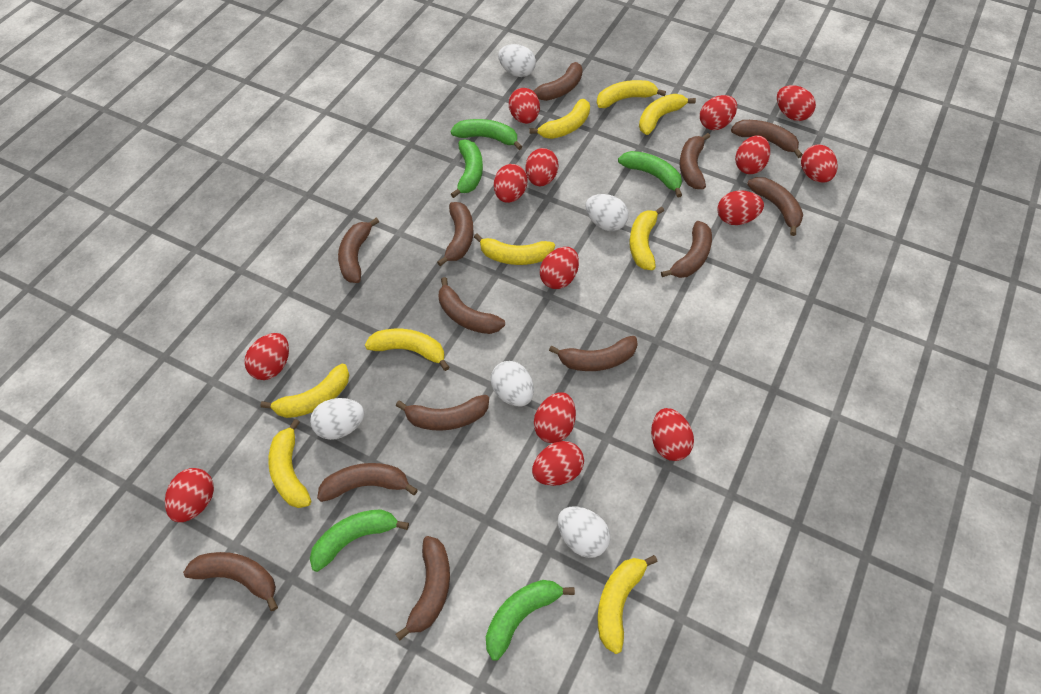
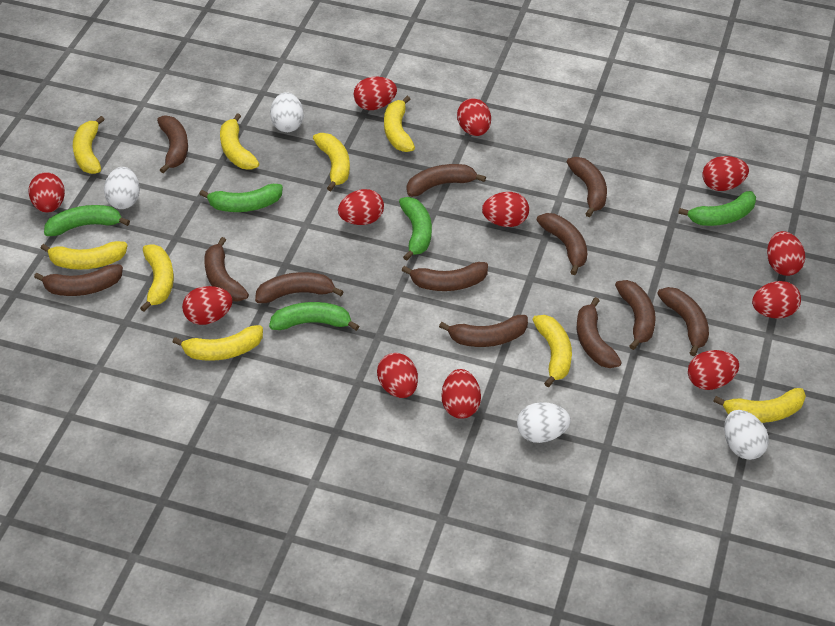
brown banana: 13 -> 12
red egg: 14 -> 12
white egg: 5 -> 4

